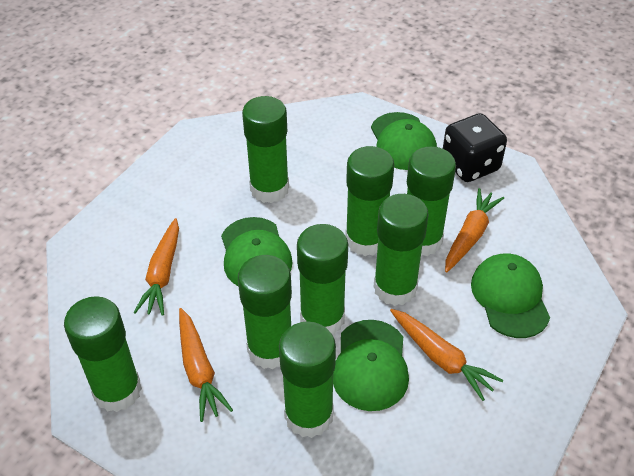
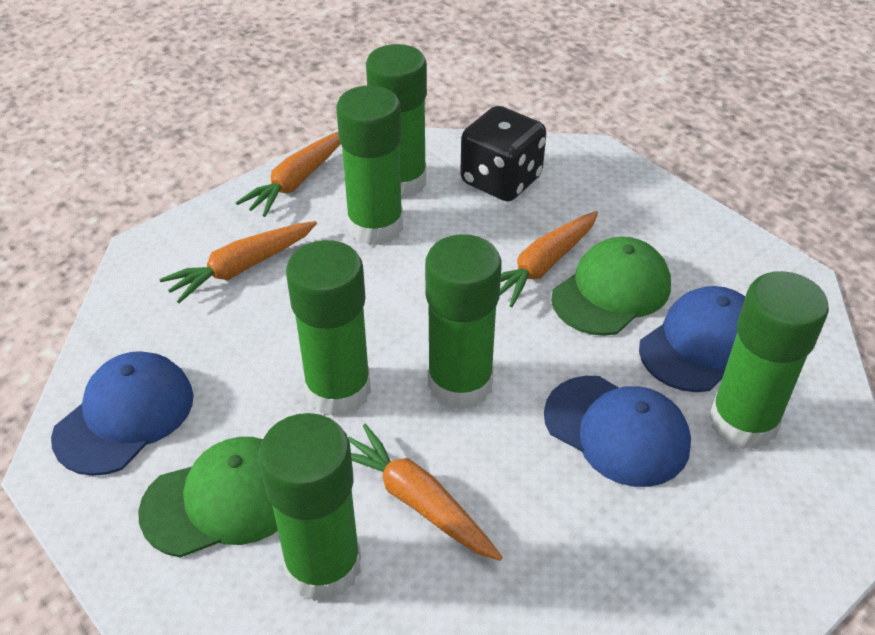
blue cap: 0 -> 3
green cap: 4 -> 2
green glue stick: 8 -> 6

